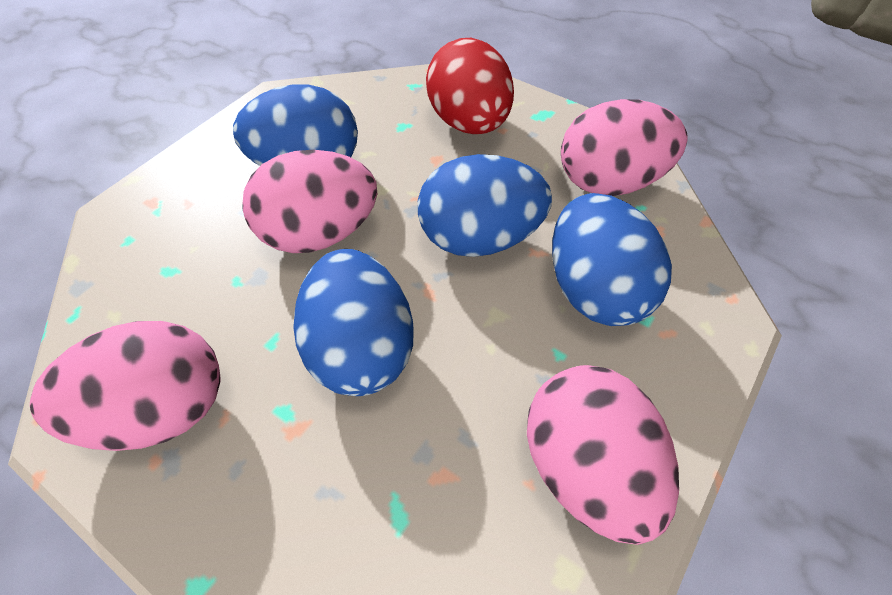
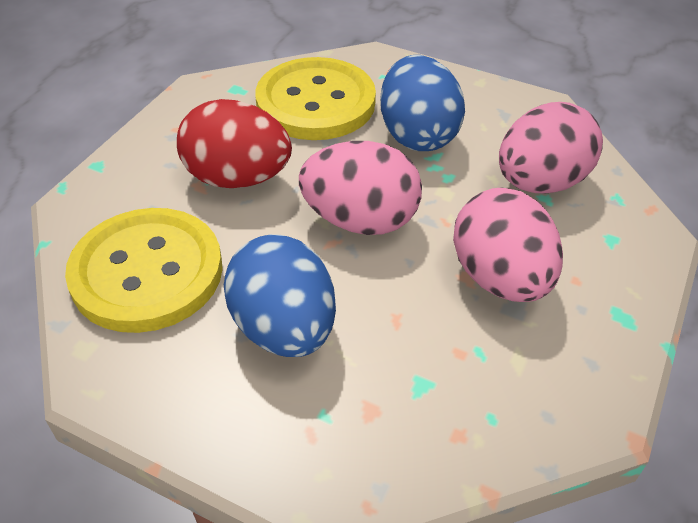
blue egg: 4 -> 2
pink egg: 4 -> 3
yellow button: 0 -> 2

